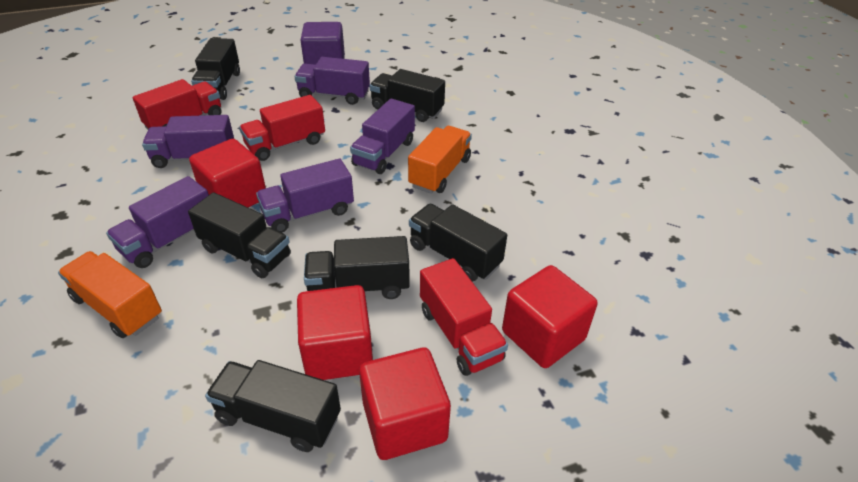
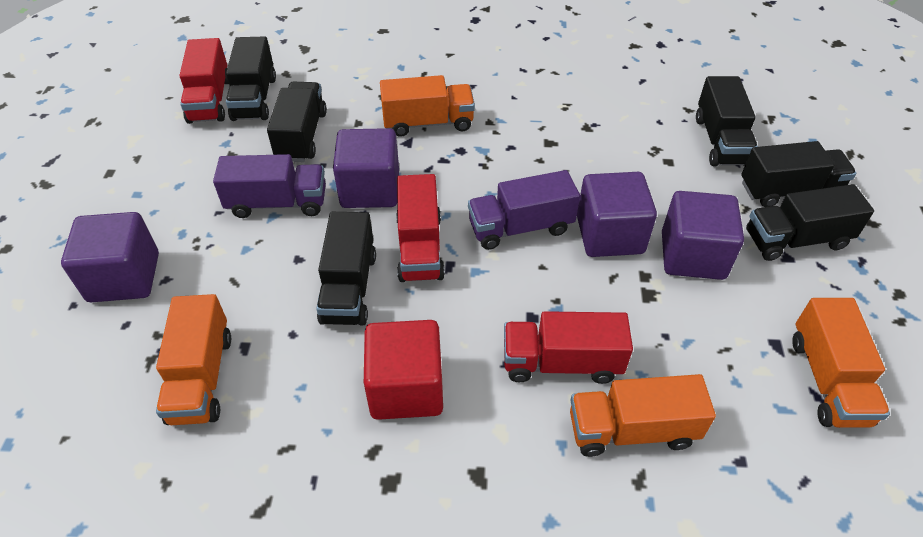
orange truck: 2 -> 4
purple cube: 1 -> 4
purple truck: 5 -> 2
red cube: 4 -> 1

